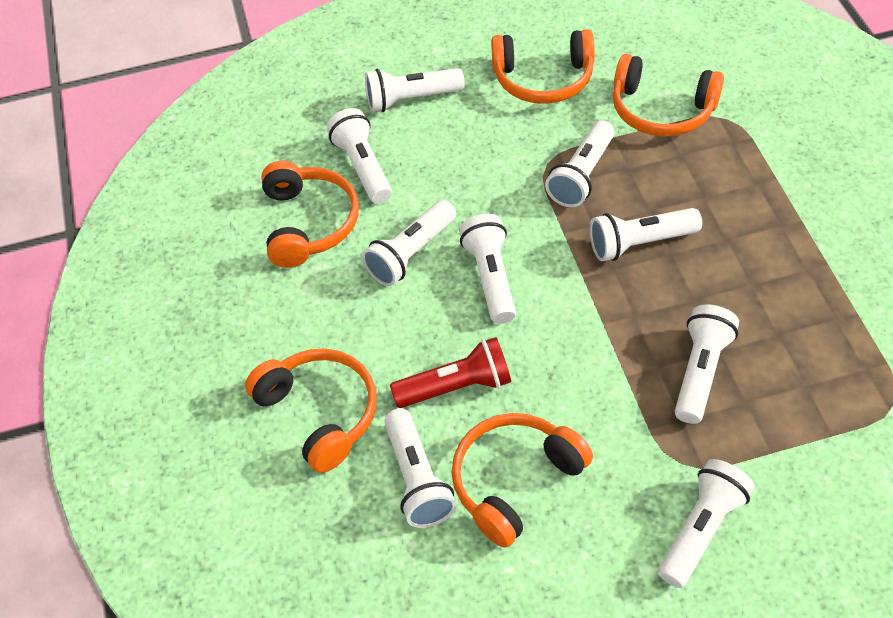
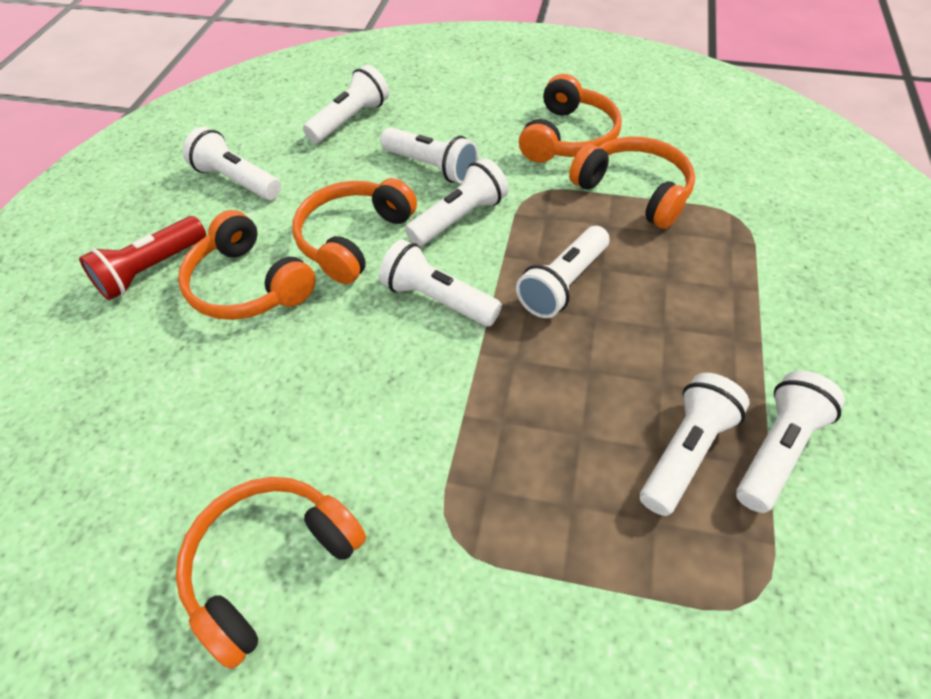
white flashlight: 9 -> 8

